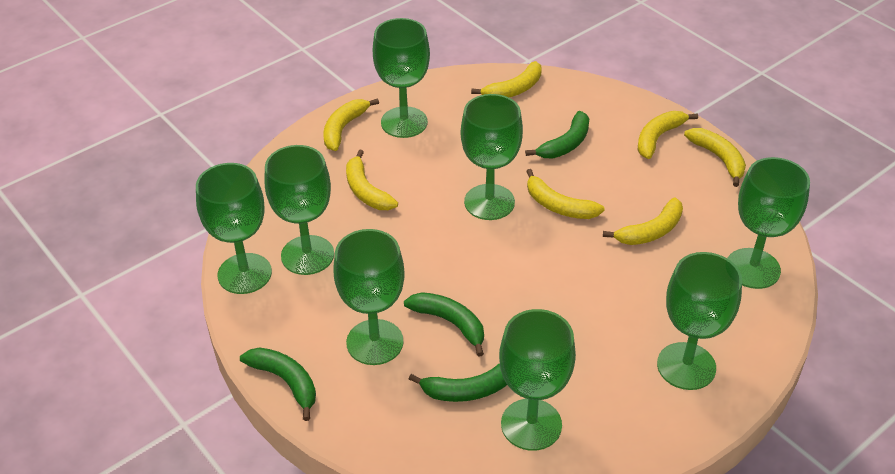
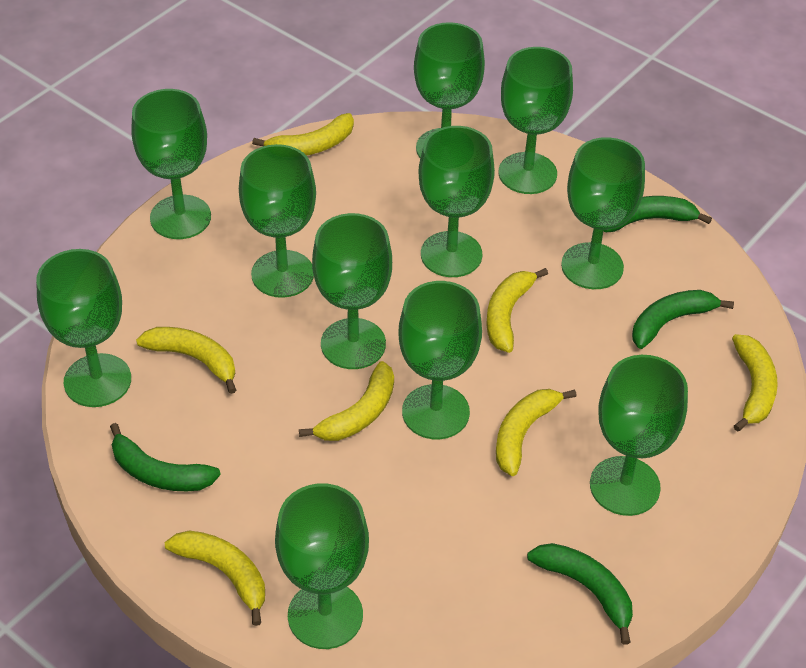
green goblet: 8 -> 11

